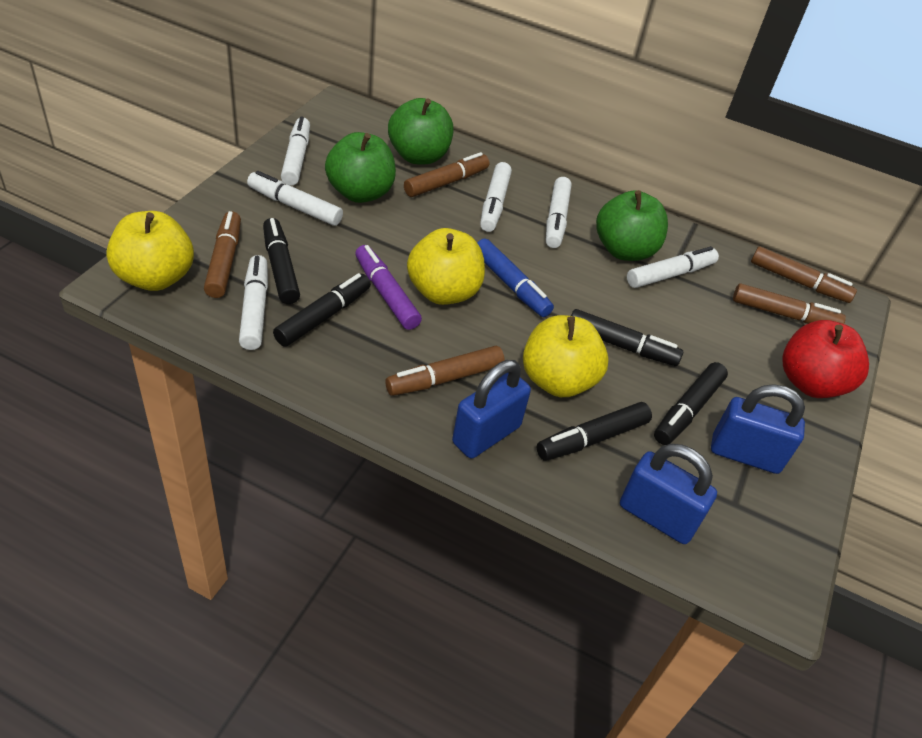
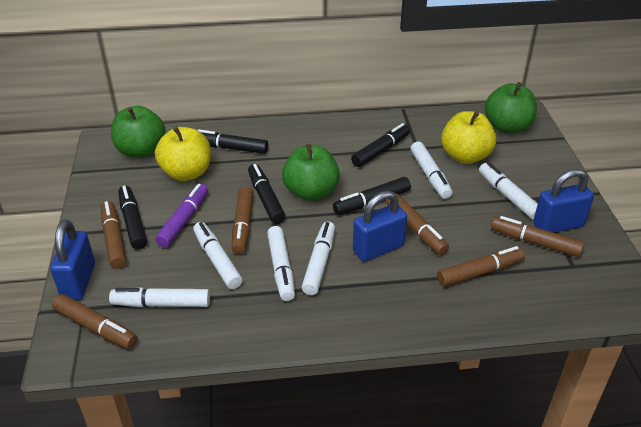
blue marker: 1 -> 0
brown marker: 5 -> 6
red apple: 1 -> 0
yellow apple: 3 -> 2

